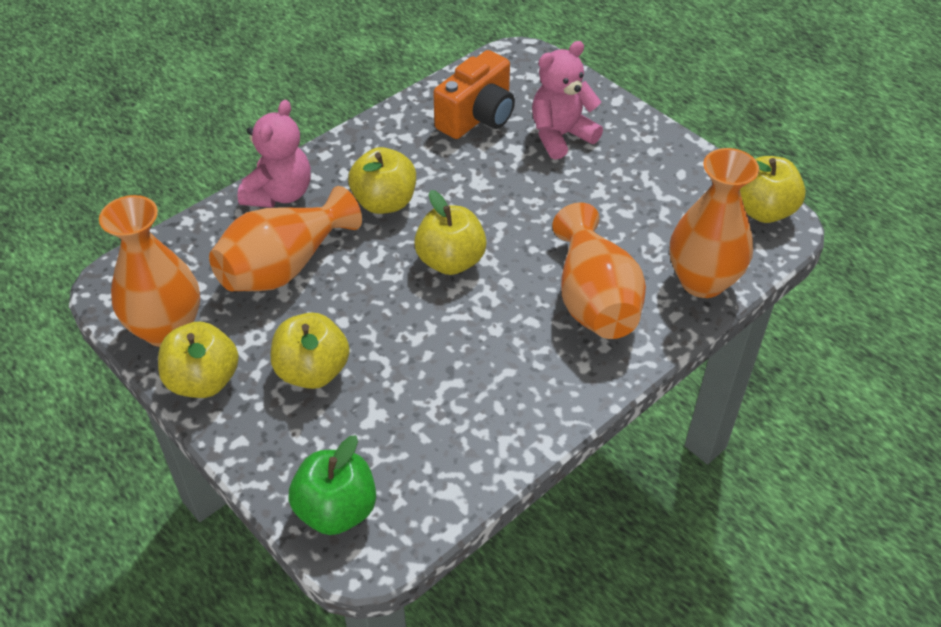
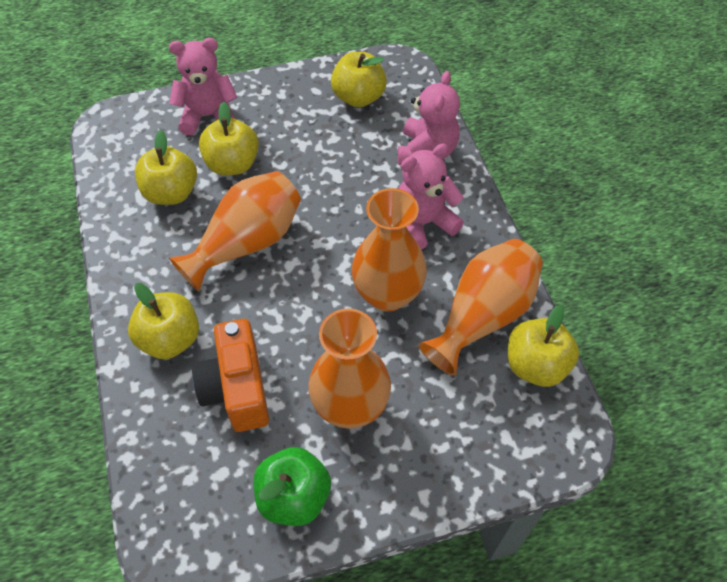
pink teddy bear: 2 -> 3

